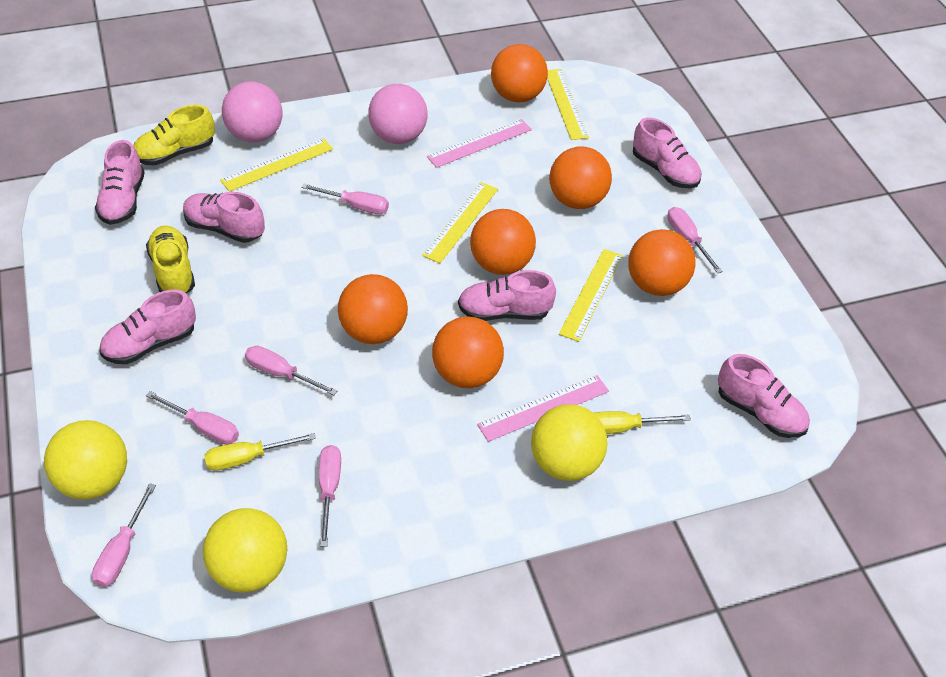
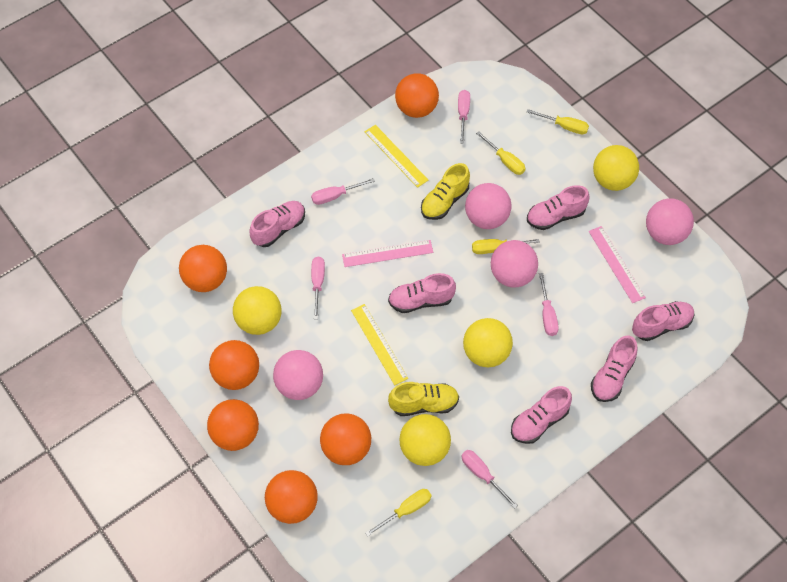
pink ball: 2 -> 4
pink screwdriver: 6 -> 5
yellow ball: 3 -> 4
yellow ruler: 4 -> 2
yellow screwdriver: 2 -> 4

